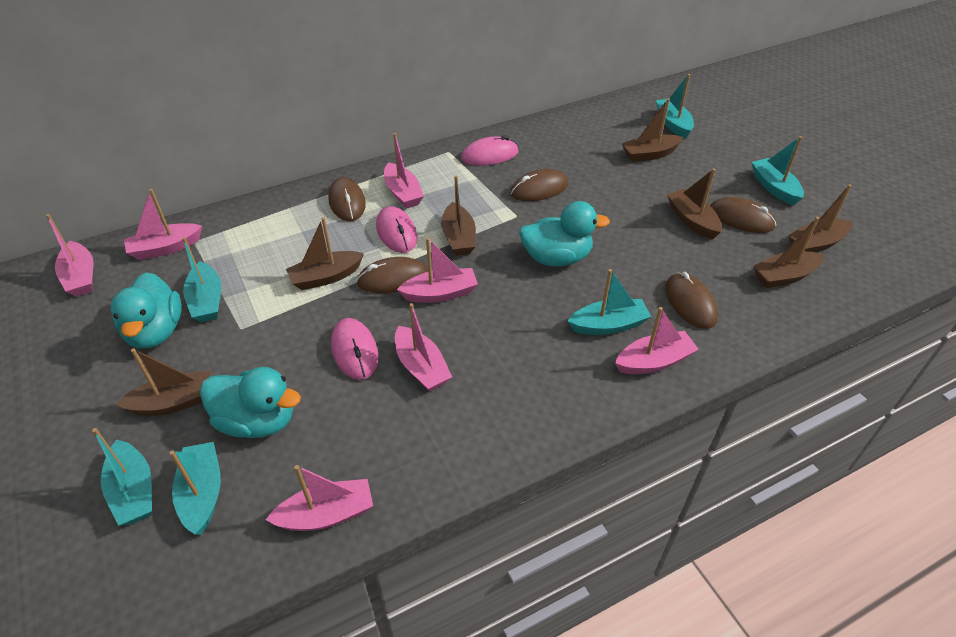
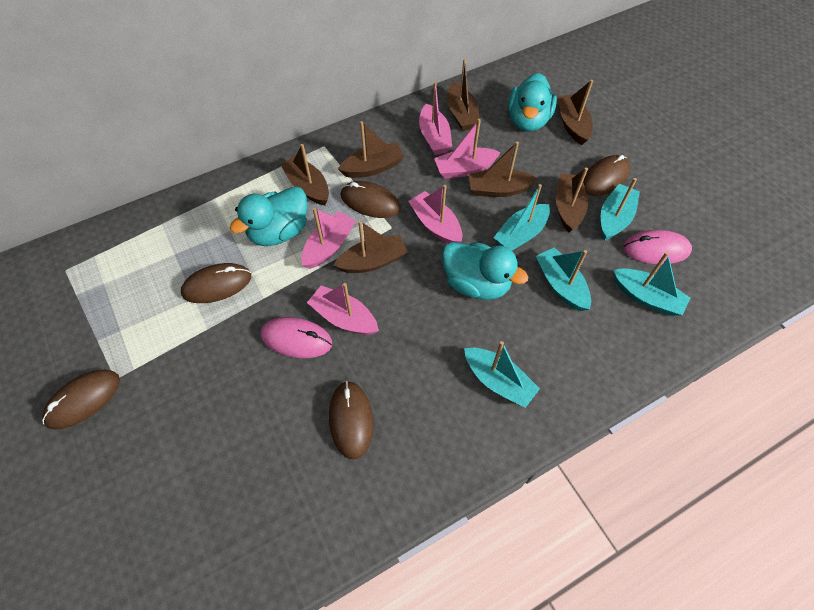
pink boat: 7 -> 5
pink mouse: 3 -> 2
turquoise boat: 6 -> 5

